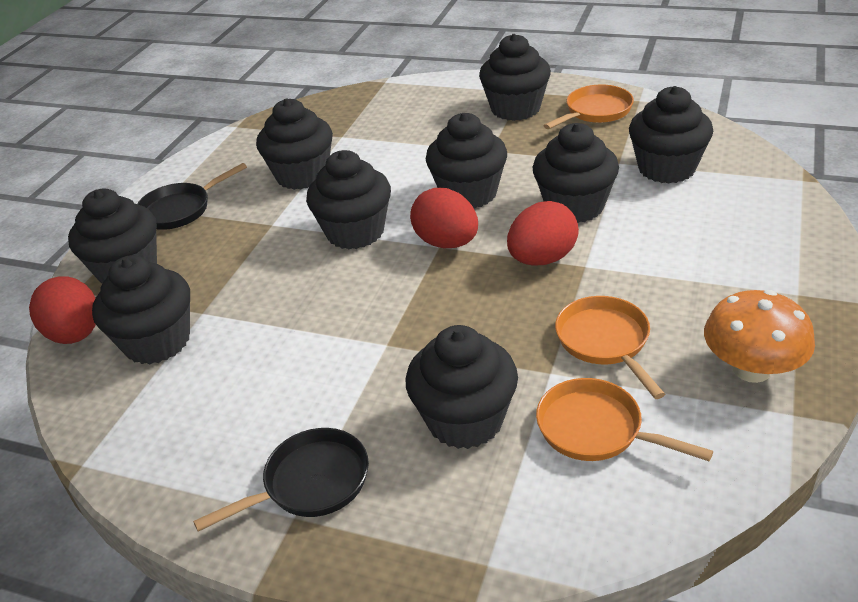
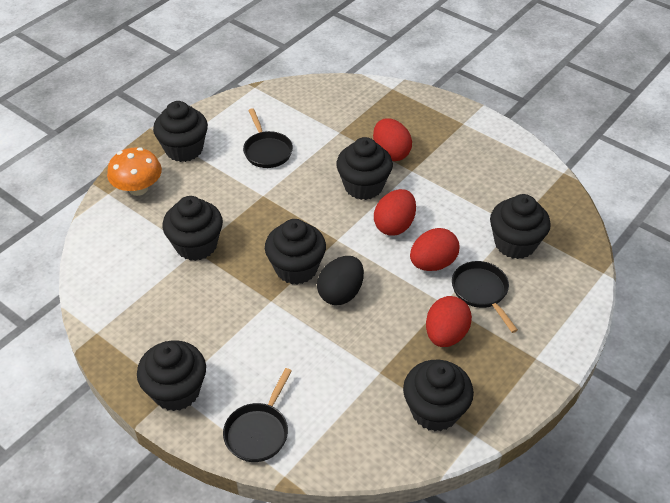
black cupcake: 9 -> 7
black egg: 0 -> 1
black pan: 2 -> 3
orange pan: 3 -> 0
red egg: 3 -> 4

